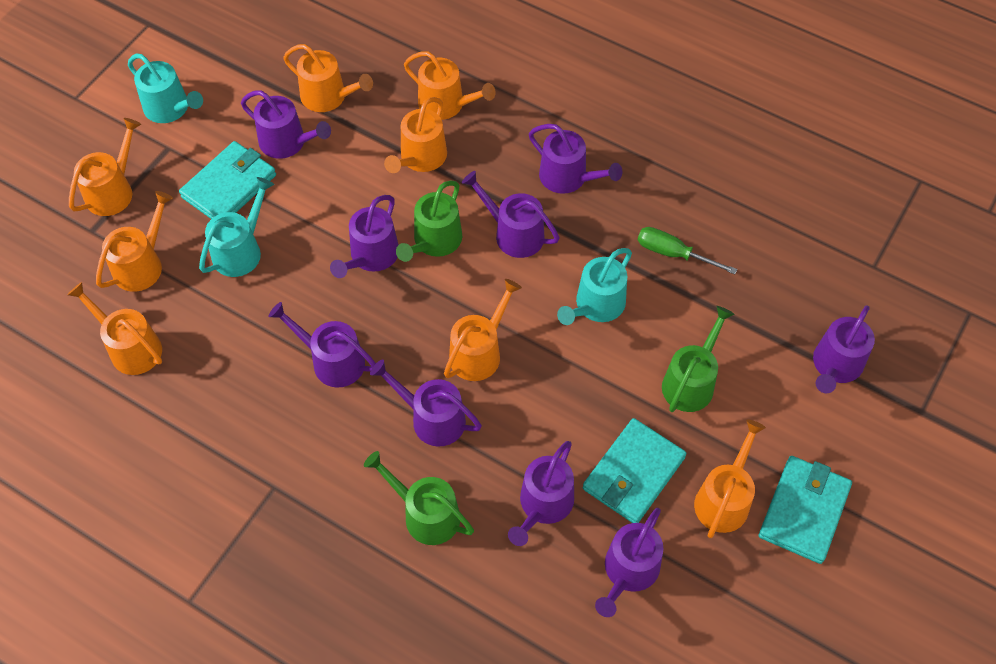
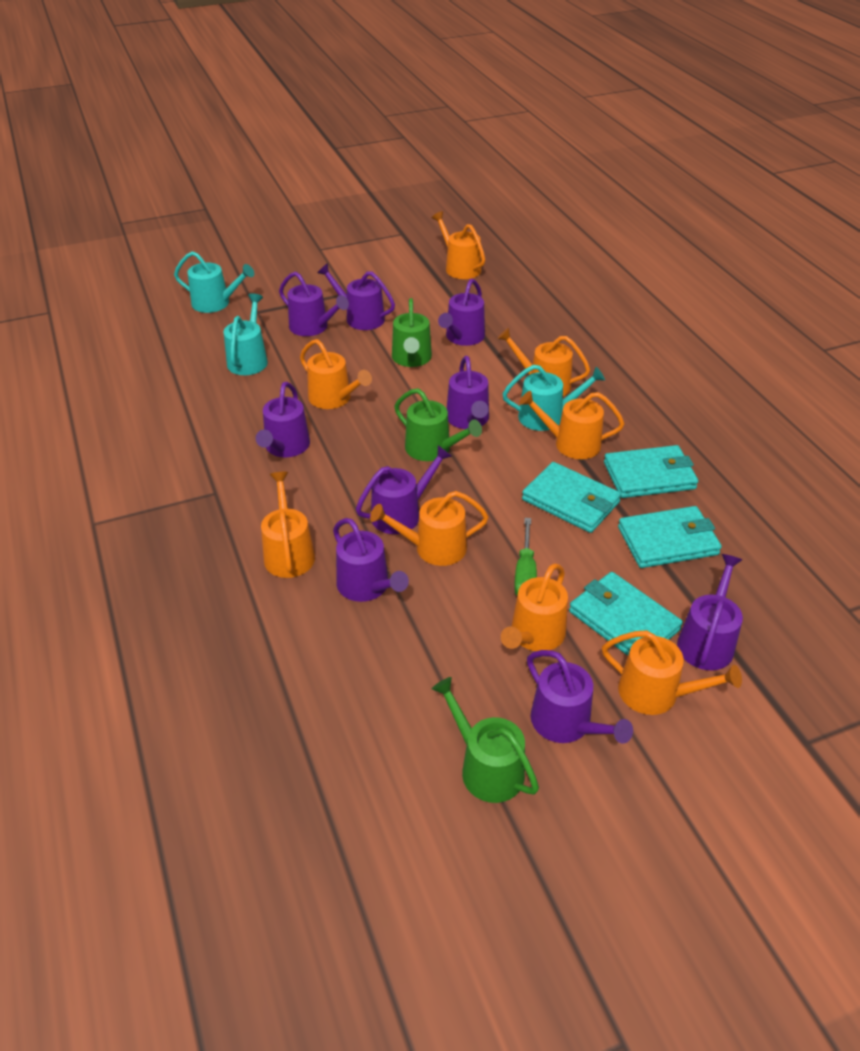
turquoise wallet: 3 -> 4

